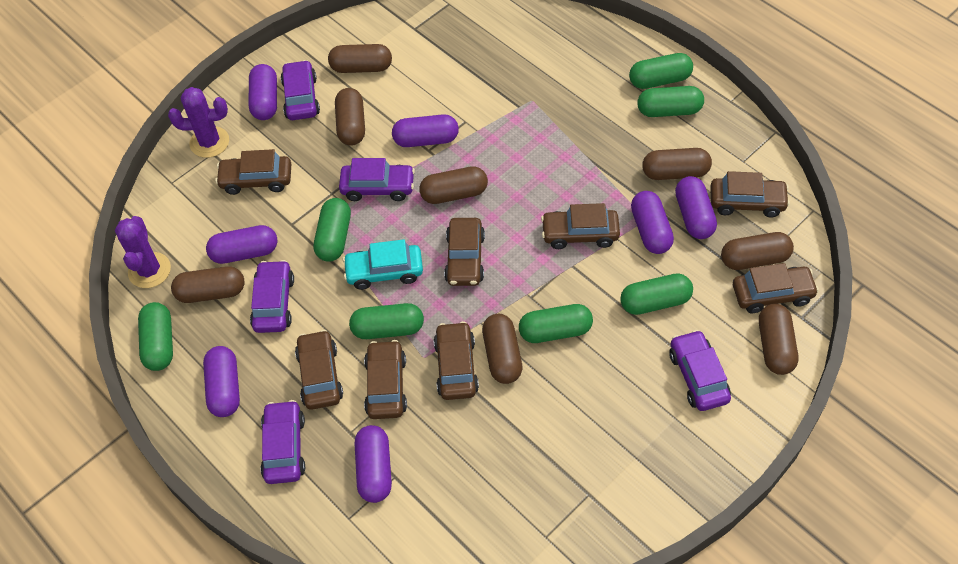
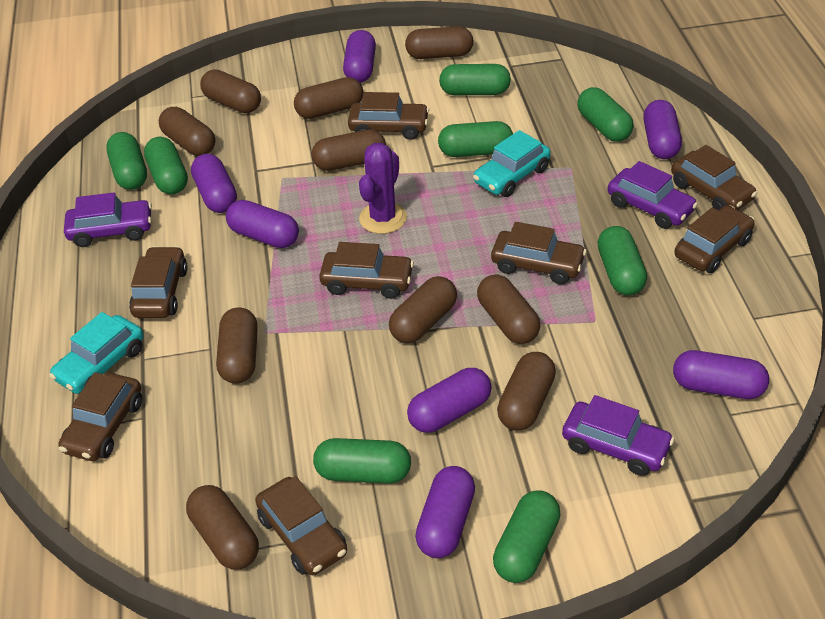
brown capsule: 8 -> 10
green capsule: 7 -> 8
purple cactus: 2 -> 1
purple car: 5 -> 3
turquoise car: 1 -> 2

